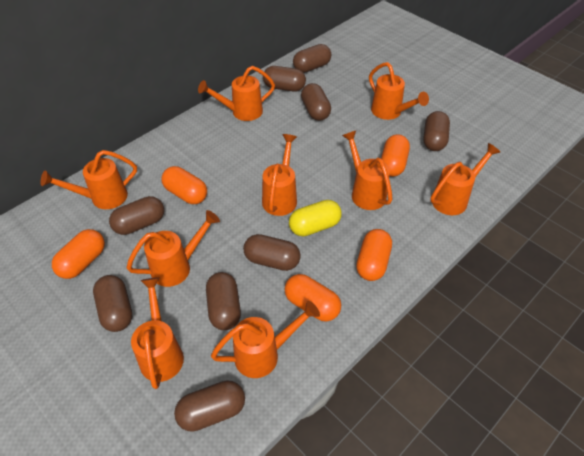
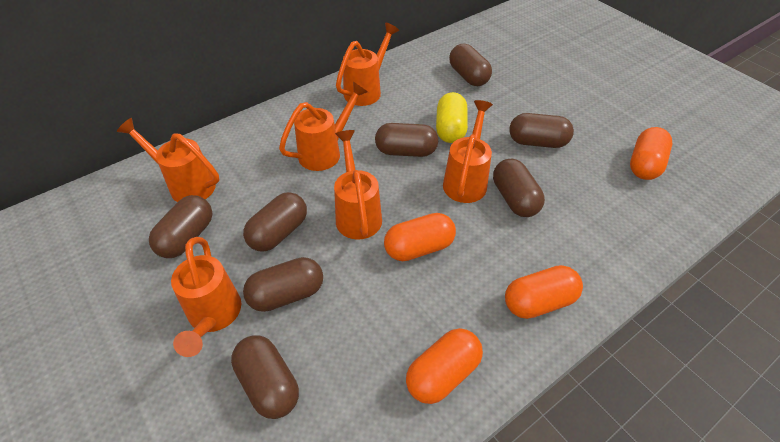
brown capsule: 9 -> 8
orange capsule: 5 -> 4
orange watering can: 9 -> 6

